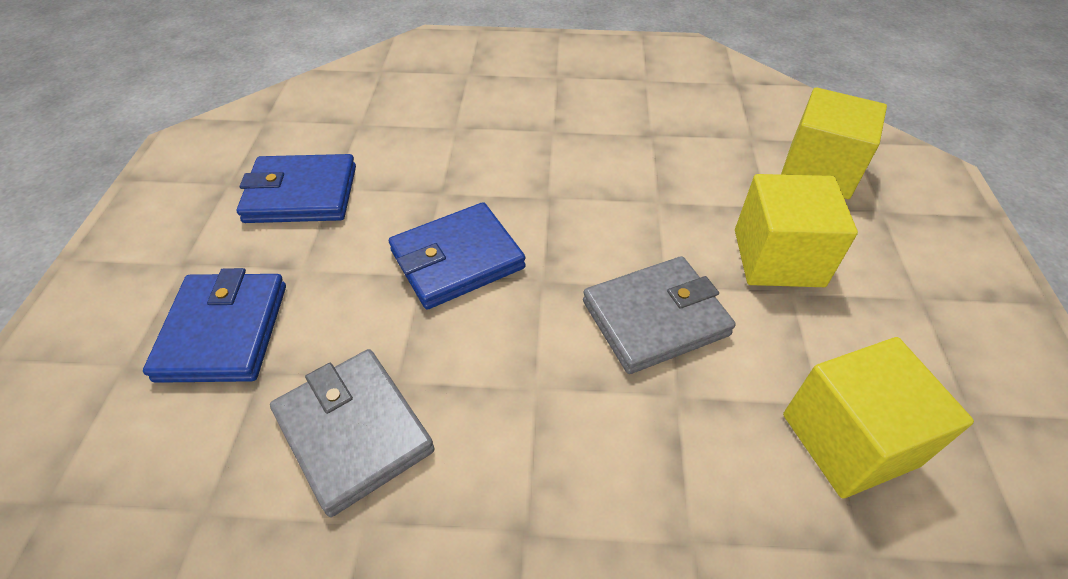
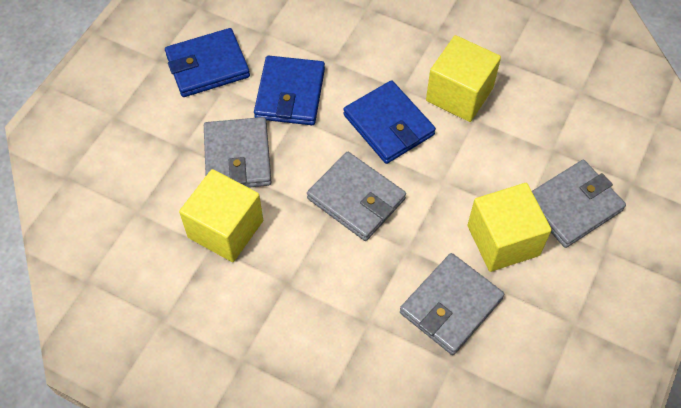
grey wallet: 2 -> 4

